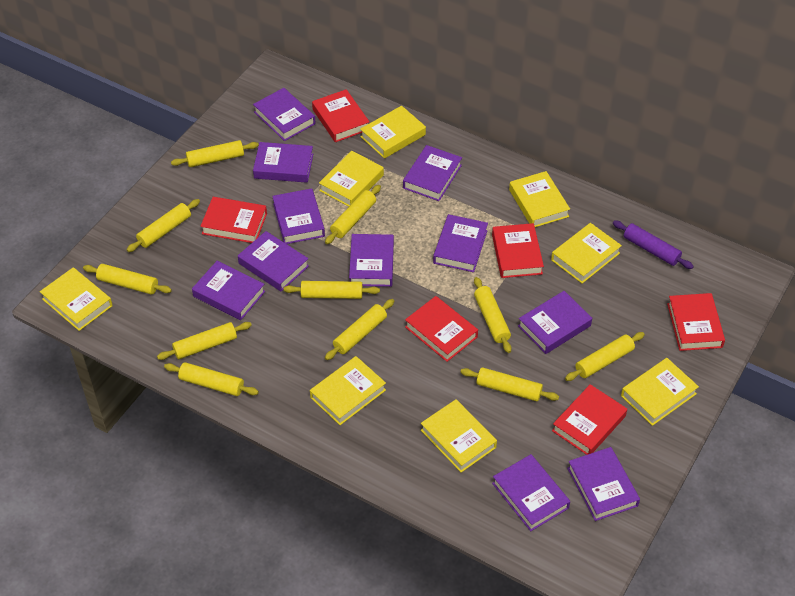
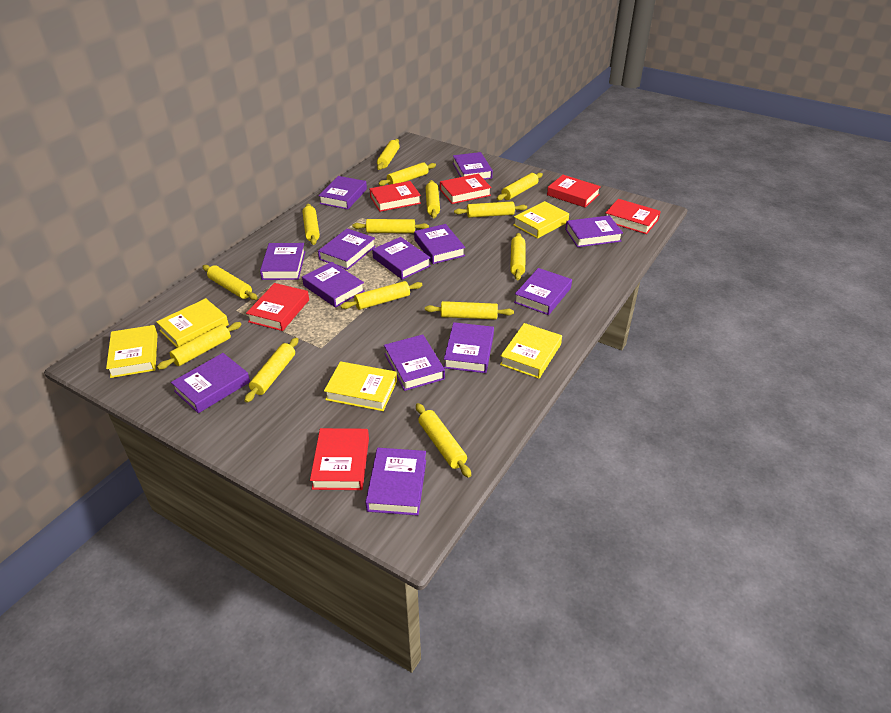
purple book: 11 -> 13
purple rolling pin: 1 -> 0
yellow book: 8 -> 5
yellow rolling pin: 11 -> 14

